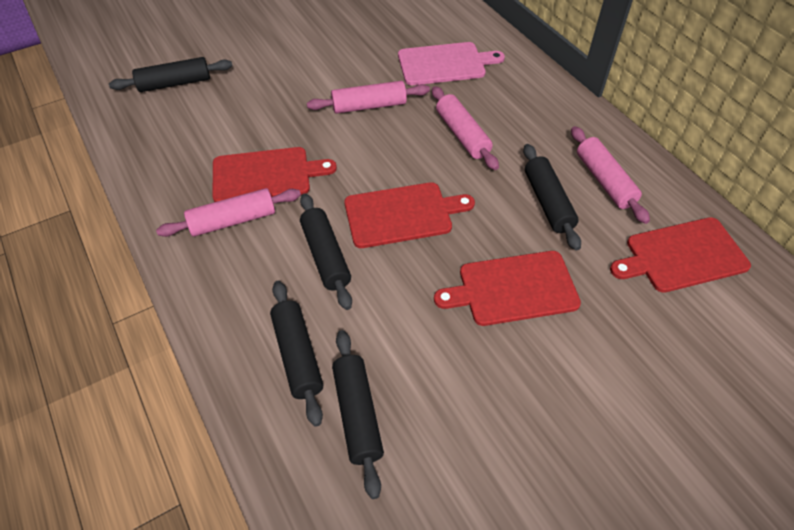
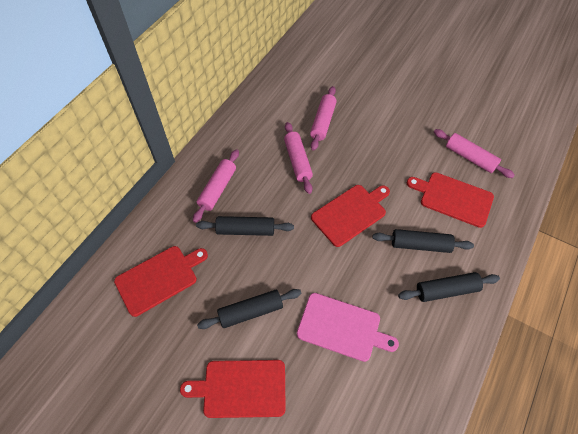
black rolling pin: 5 -> 4

